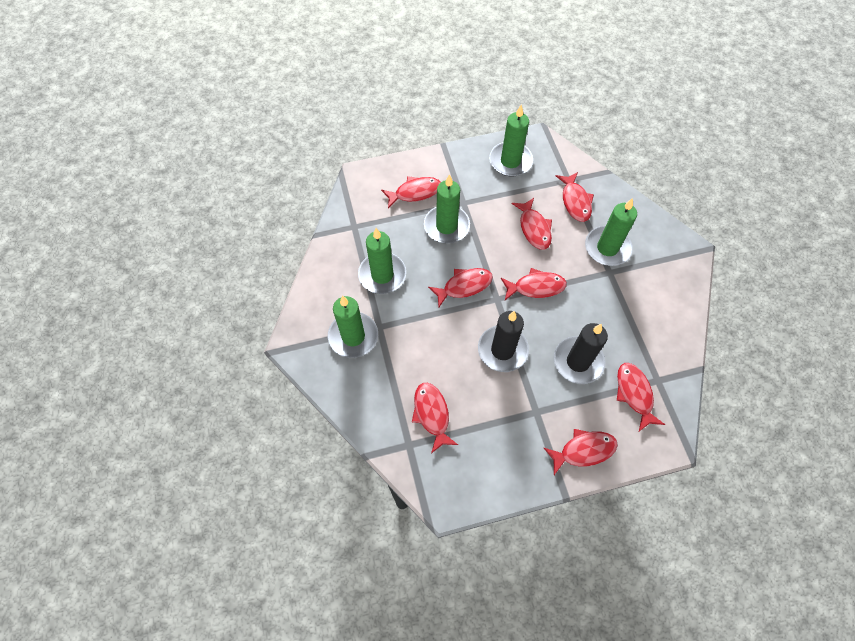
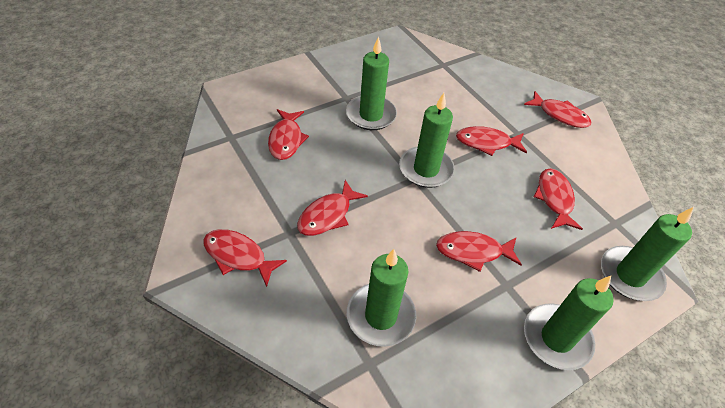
black candle: 2 -> 0
red fish: 8 -> 7

